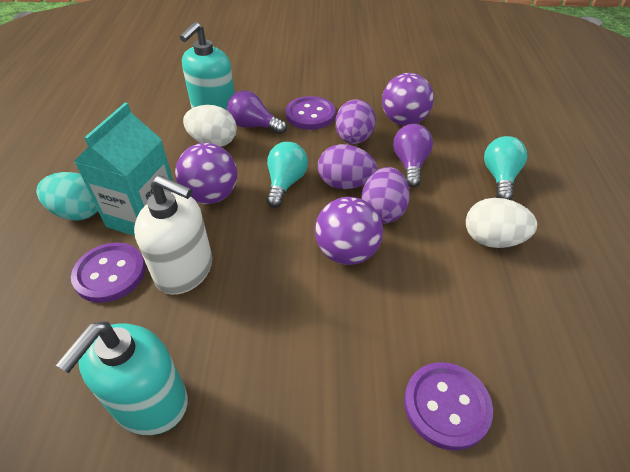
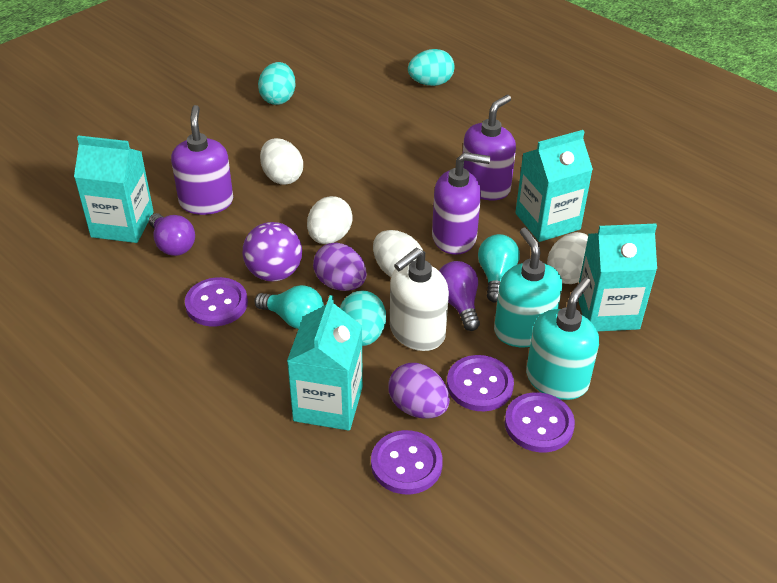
purple ball: 3 -> 1
purple button: 3 -> 4
purple egg: 3 -> 2
purple soap dispenser: 0 -> 3
turquoise carton: 1 -> 4
turquoise egg: 1 -> 3
white egg: 2 -> 4

